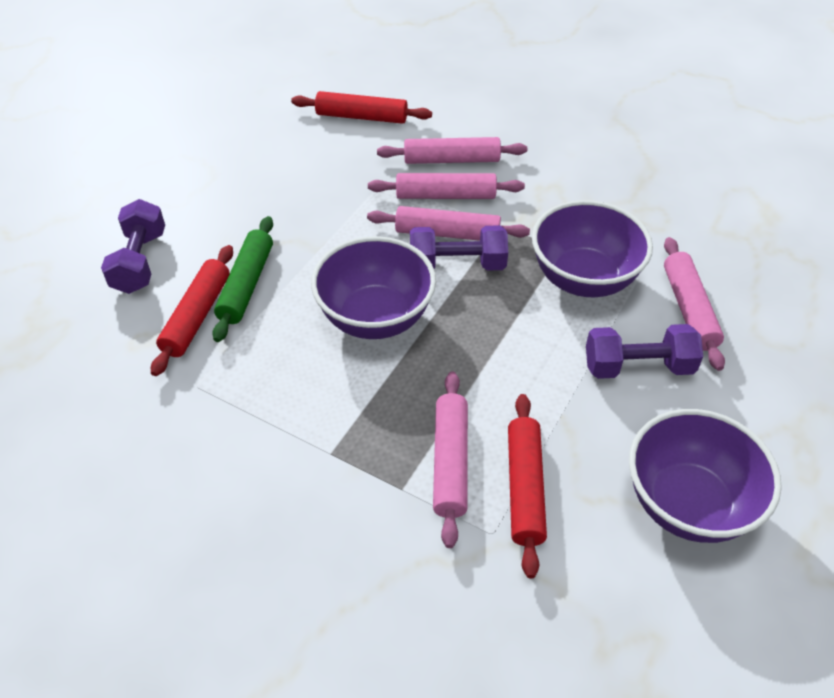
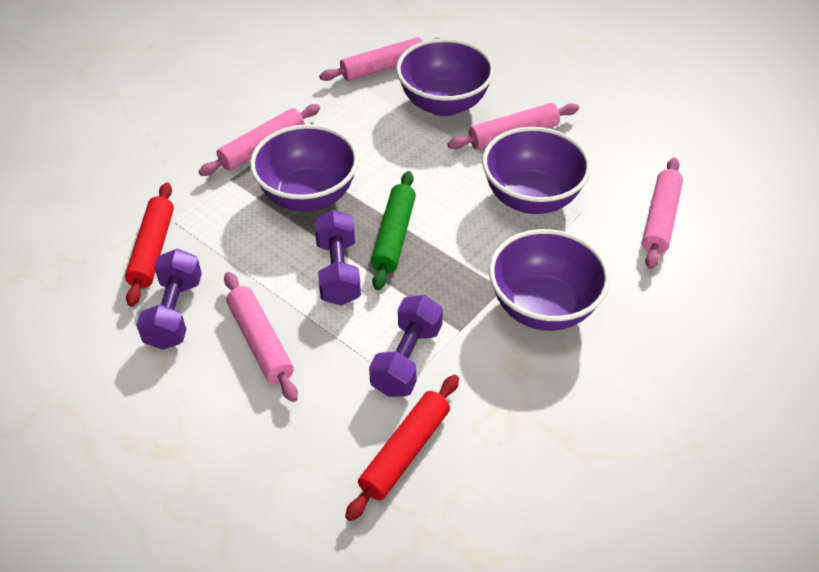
purple bowl: 3 -> 4
red rolling pin: 3 -> 2

